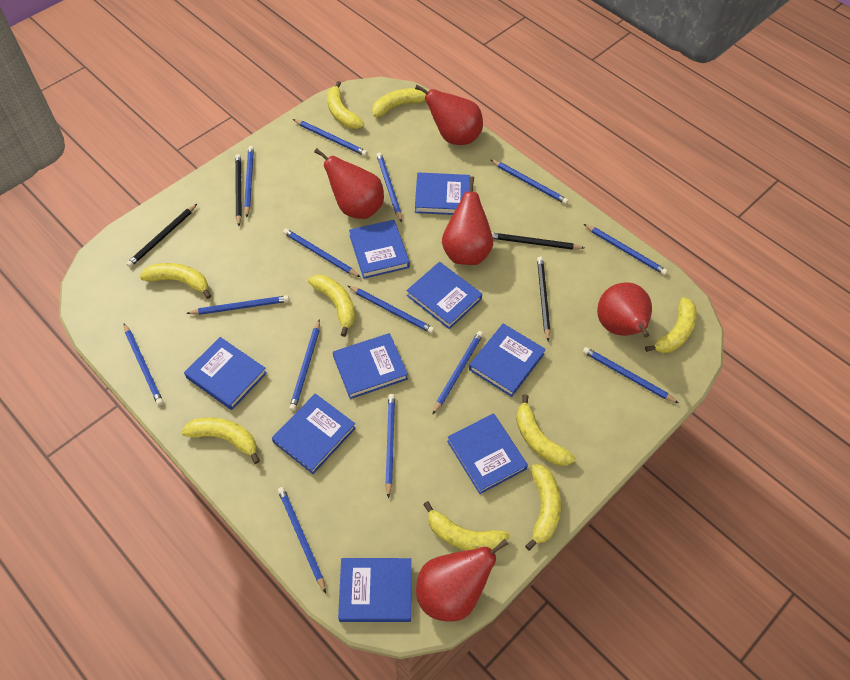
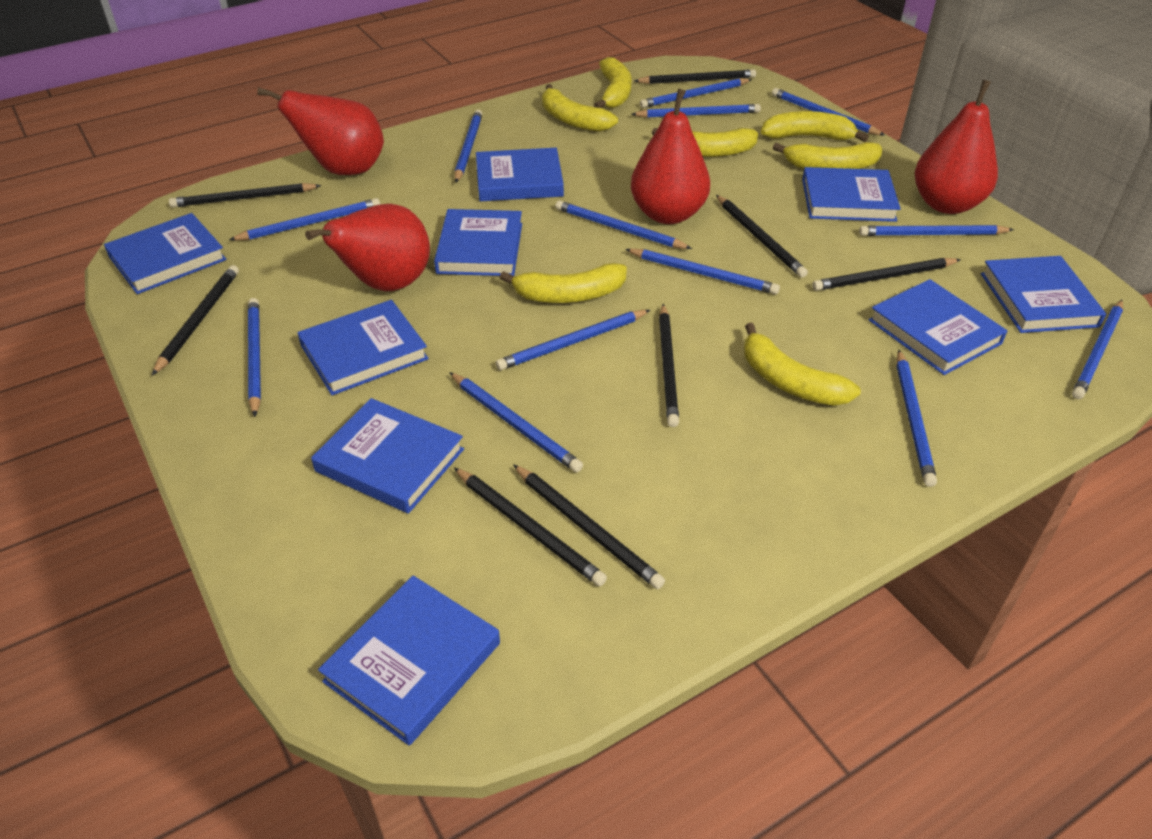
black pencil: 4 -> 8
blue pencil: 14 -> 13
red pear: 5 -> 4
yellow banana: 9 -> 7

